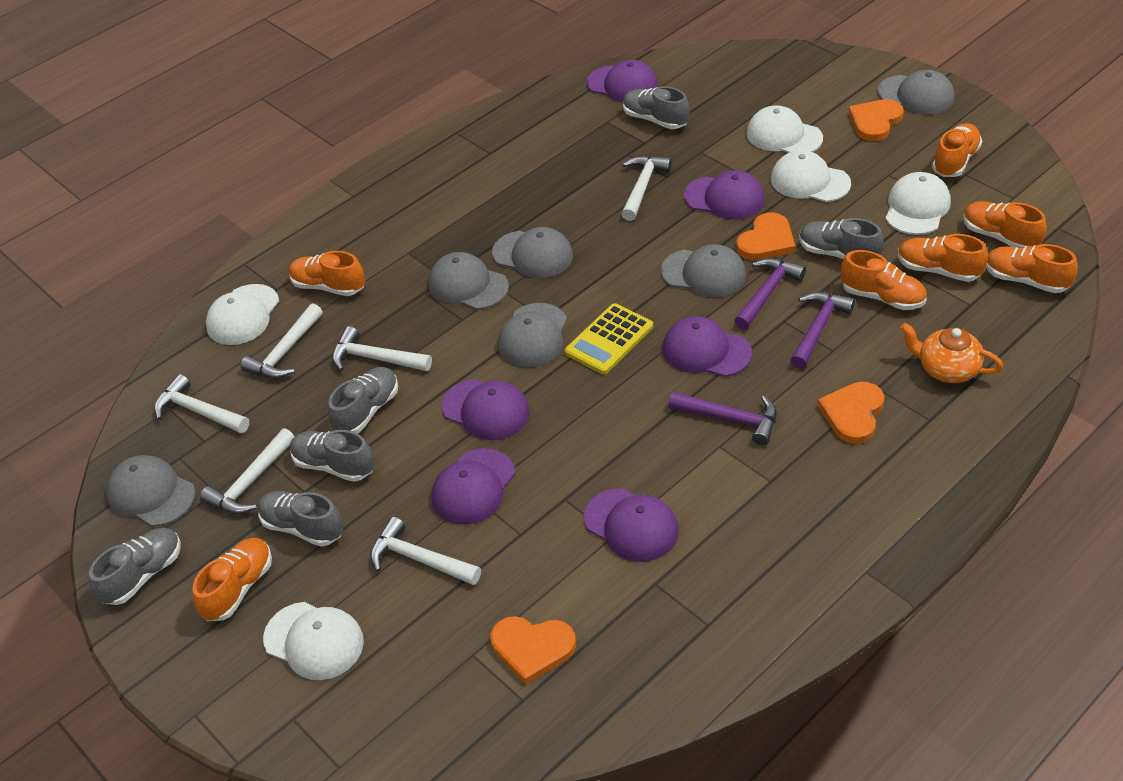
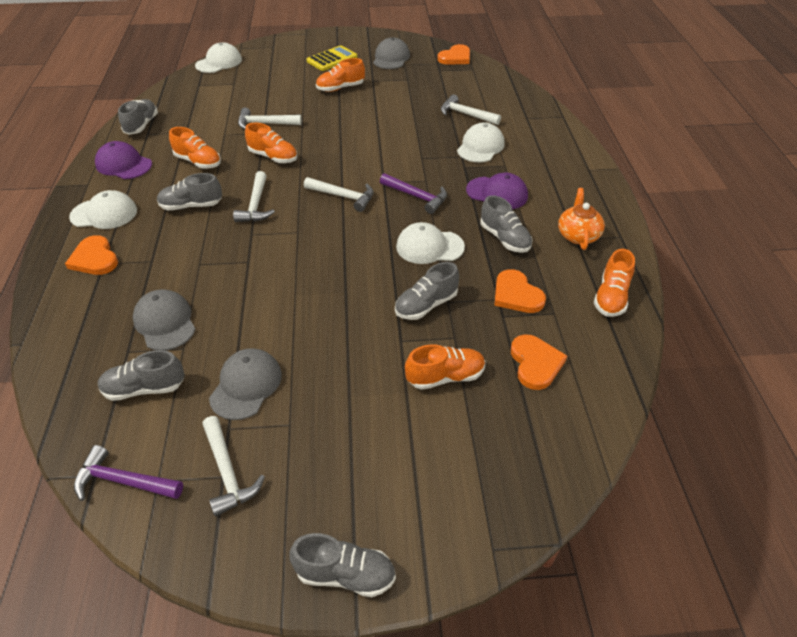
grey cap: 6 -> 3
orange shoe: 7 -> 5
purple cap: 6 -> 2
purple hammer: 3 -> 2
white cap: 5 -> 4
white hammer: 6 -> 5

